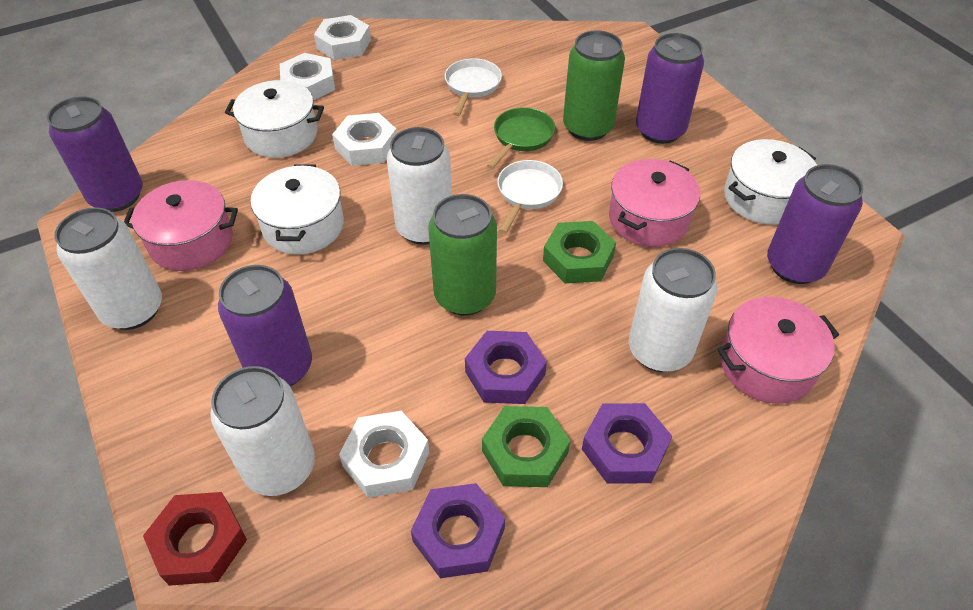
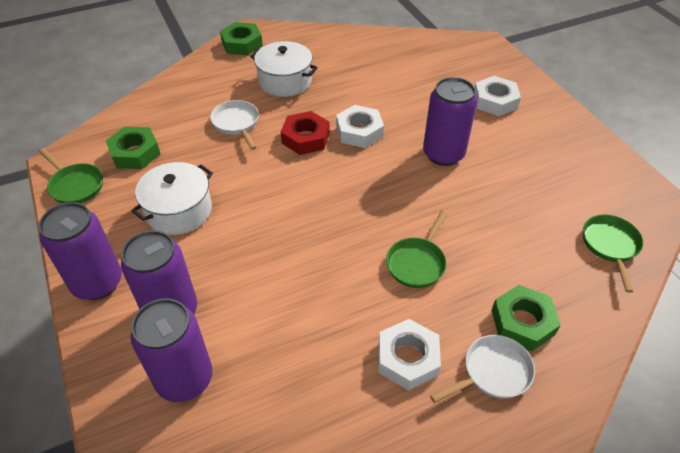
green can: 2 -> 0
green nut: 2 -> 3
green pan: 1 -> 3
pink pot: 3 -> 0
purple nut: 3 -> 0
white can: 4 -> 0
white nut: 4 -> 3
white pot: 3 -> 2

